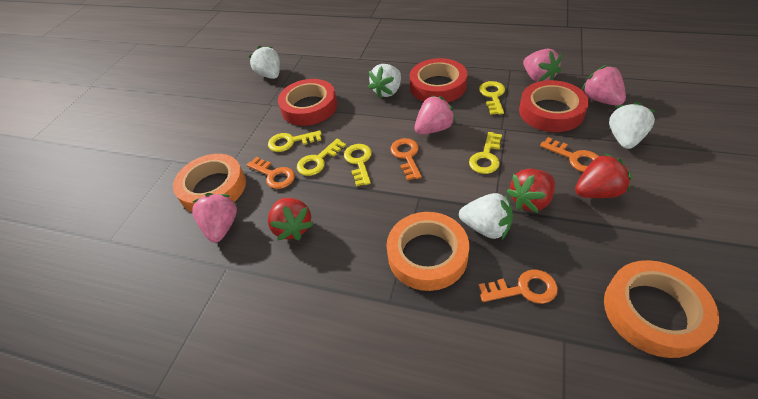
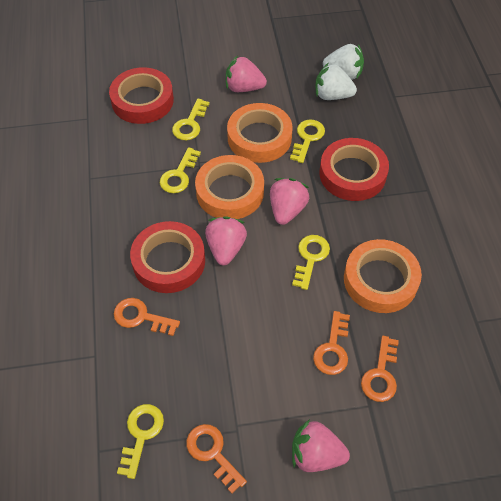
red strawberry: 3 -> 0
white strawberry: 4 -> 2

